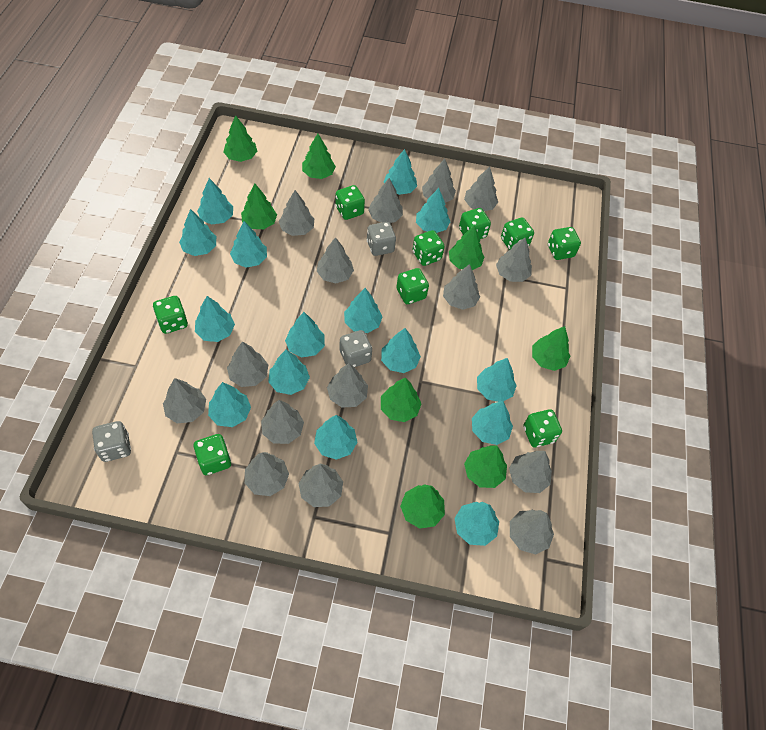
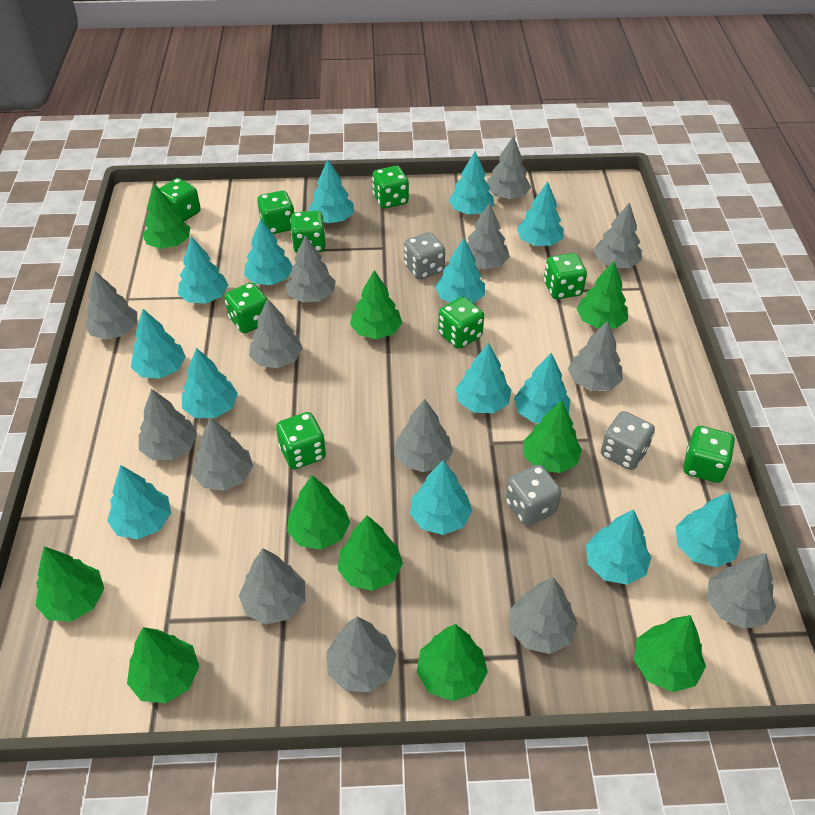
green tree: 8 -> 10
grey tree: 15 -> 14
turquoise tree: 15 -> 14

